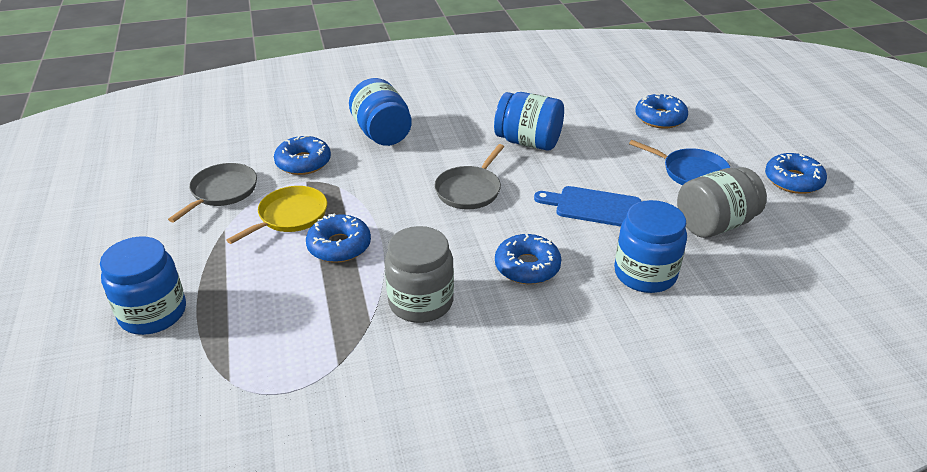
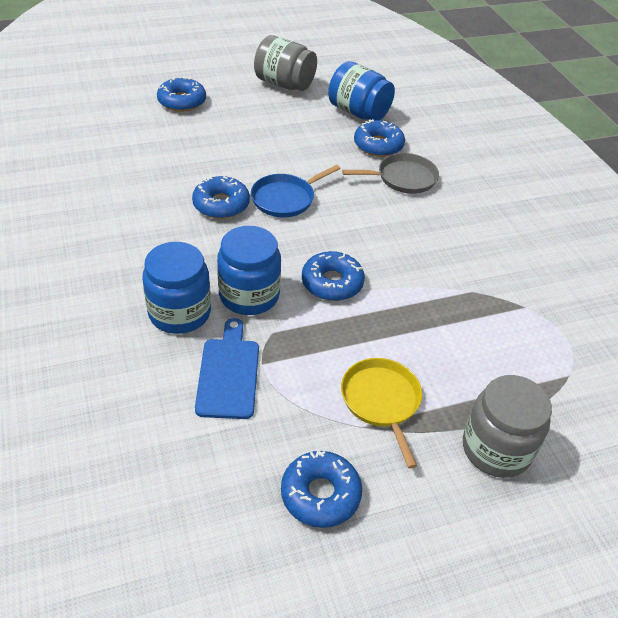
blue jar: 4 -> 3
grey pan: 2 -> 1

